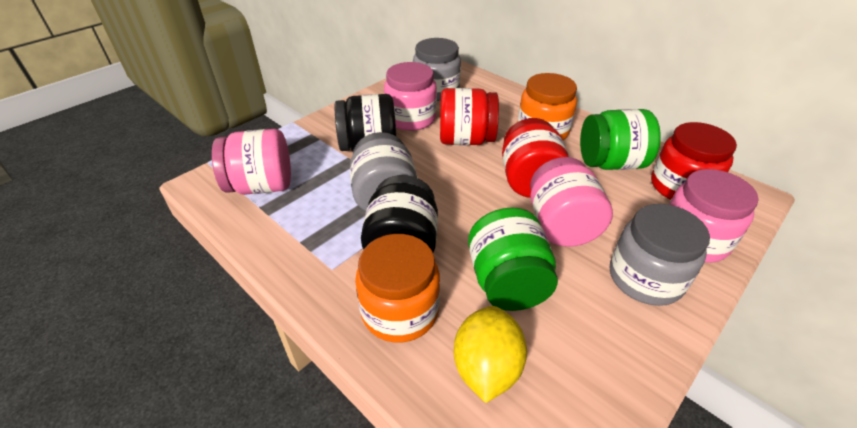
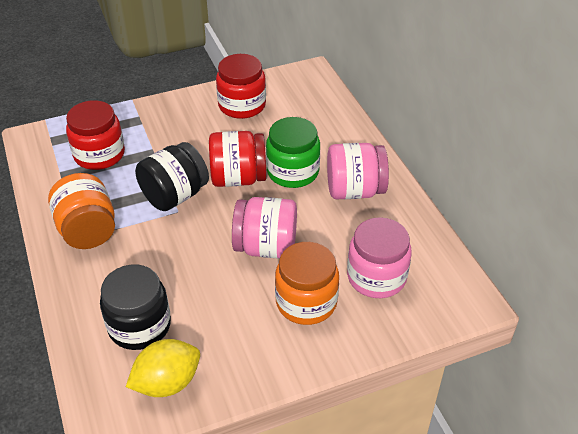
green jar: 2 -> 1
grey jar: 3 -> 0
pink jar: 4 -> 3

